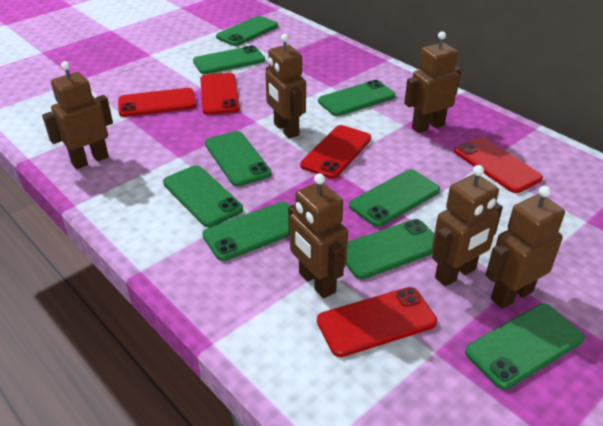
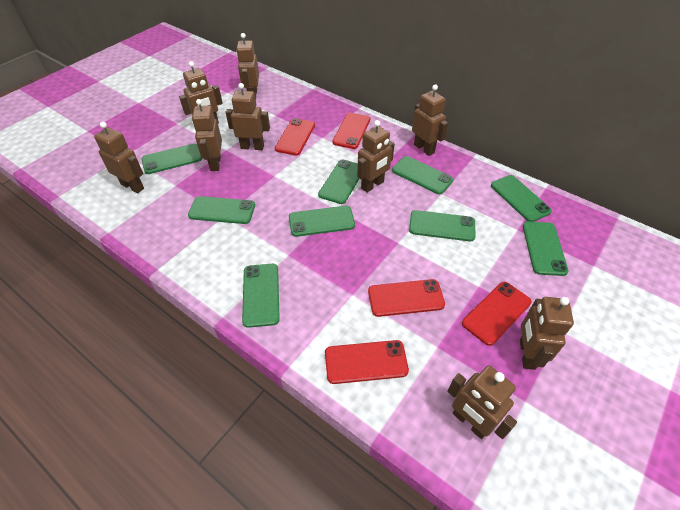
brown robot: 6 -> 9

